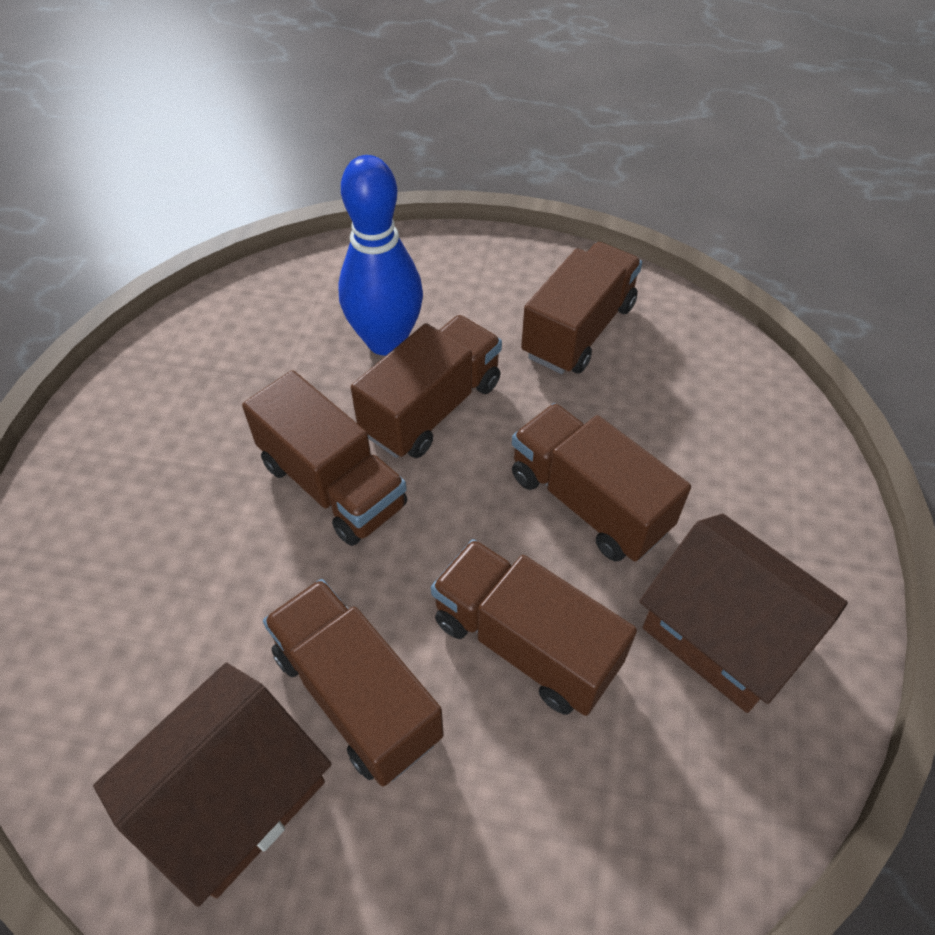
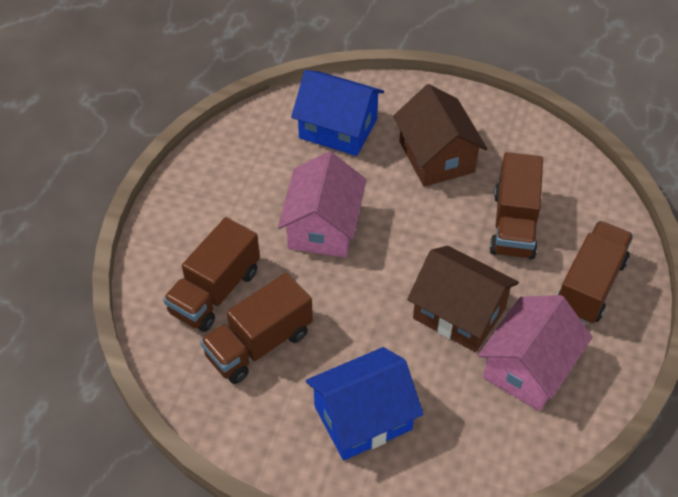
blue bowling pin: 1 -> 0
blue house: 0 -> 2
brown truck: 6 -> 4
pink house: 0 -> 2

